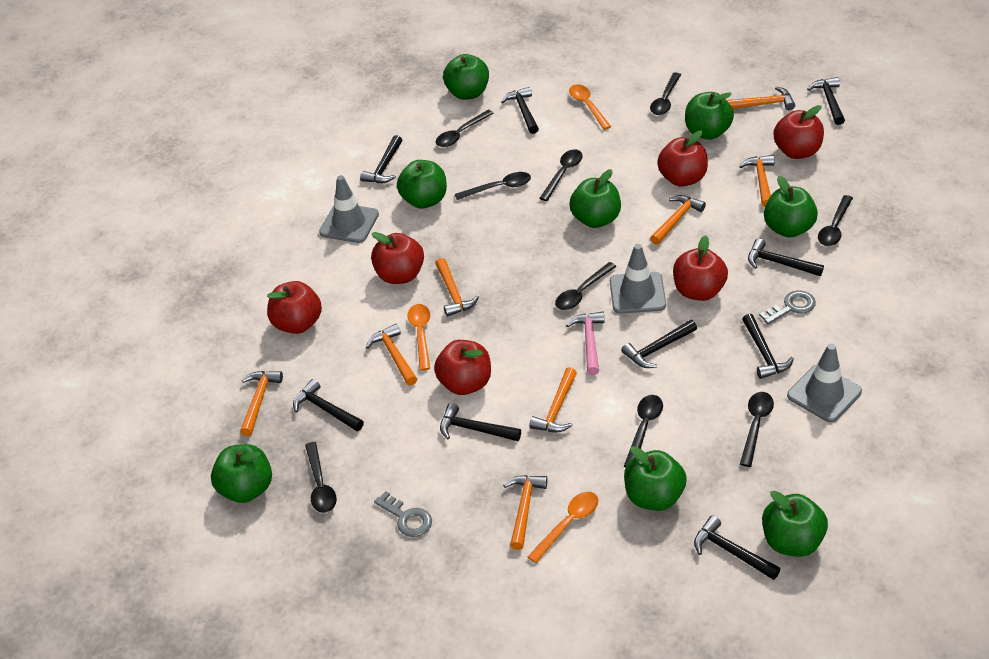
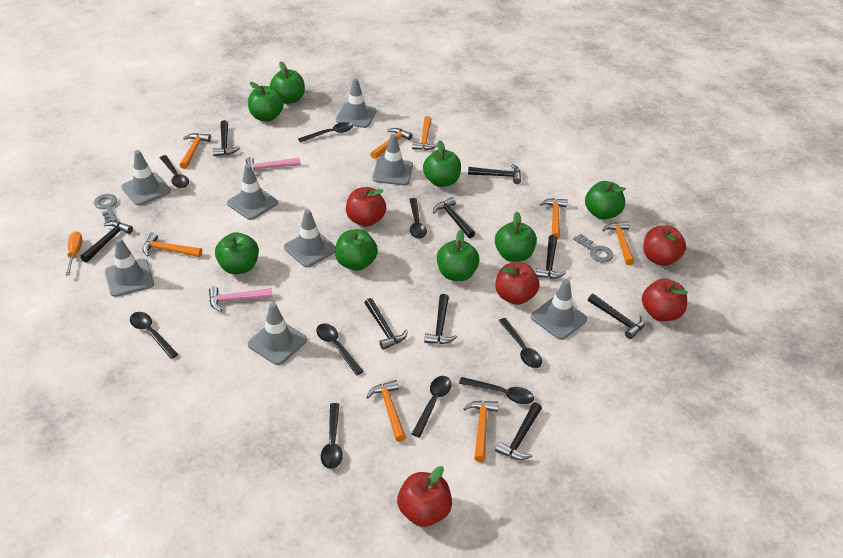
grey traffic cone: 3 -> 8
orange screwdriver: 0 -> 1
orange spoon: 3 -> 0
pink hammer: 1 -> 2
red apple: 6 -> 5

